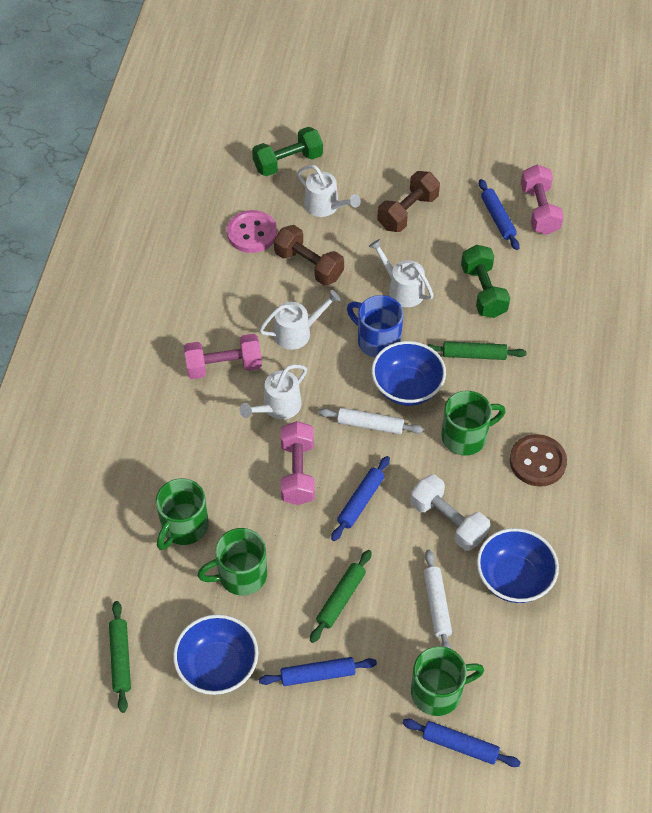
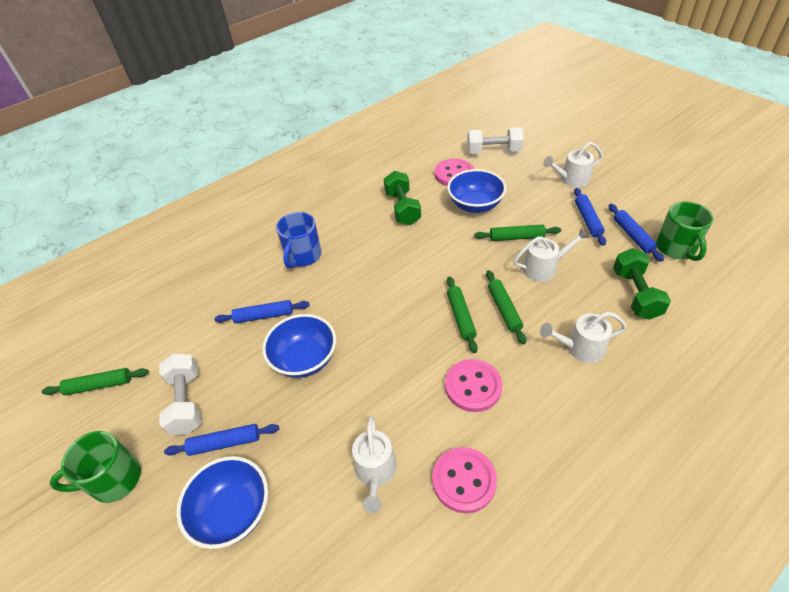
brown button: 1 -> 0
brown dumbbell: 2 -> 0
green mug: 4 -> 2
green rolling pin: 3 -> 4
pink button: 1 -> 3
pink dumbbell: 3 -> 0
white dumbbell: 1 -> 2
white rolling pin: 2 -> 0

